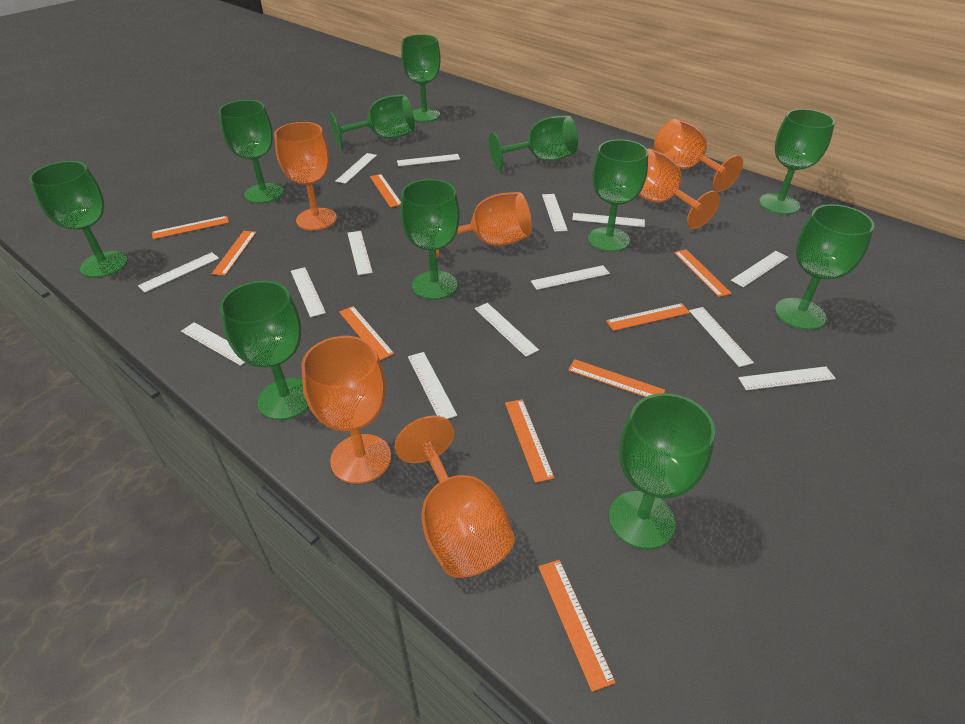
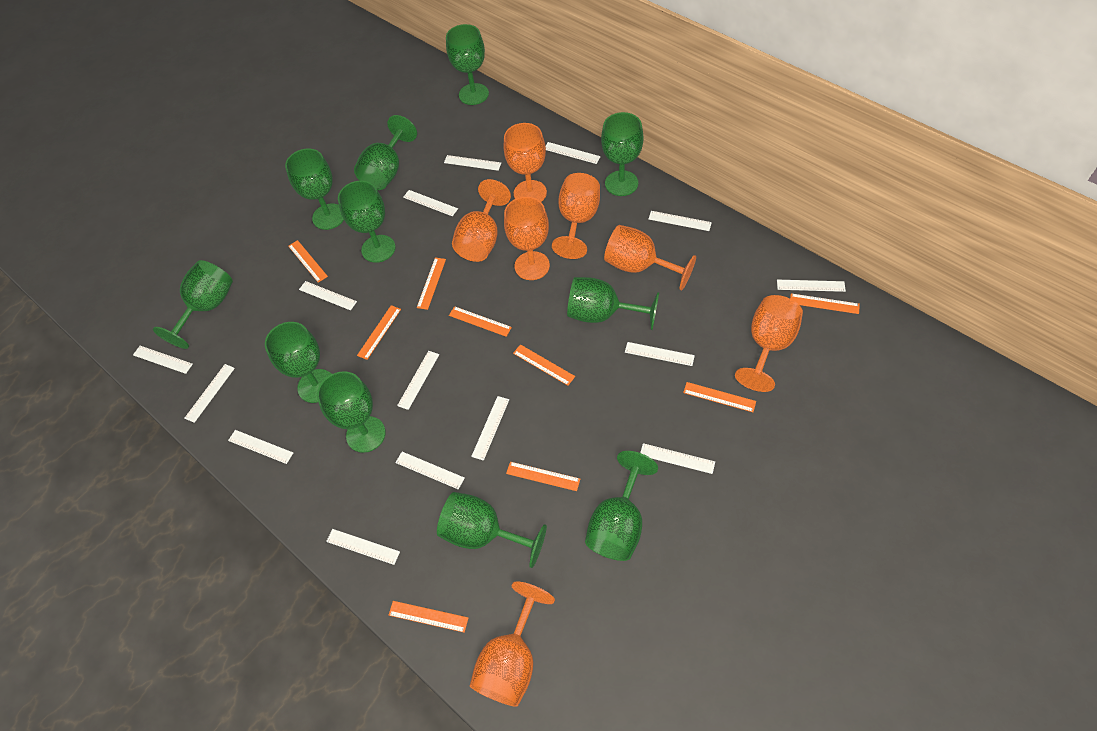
orange goblet: 6 -> 7
white ruler: 14 -> 15

